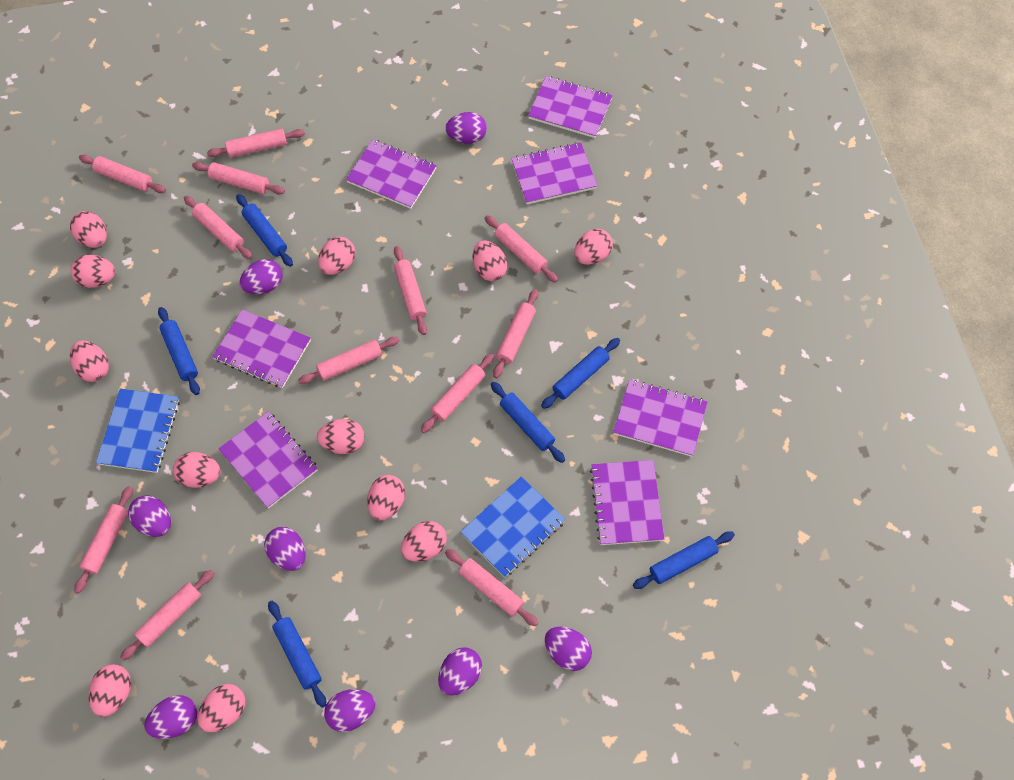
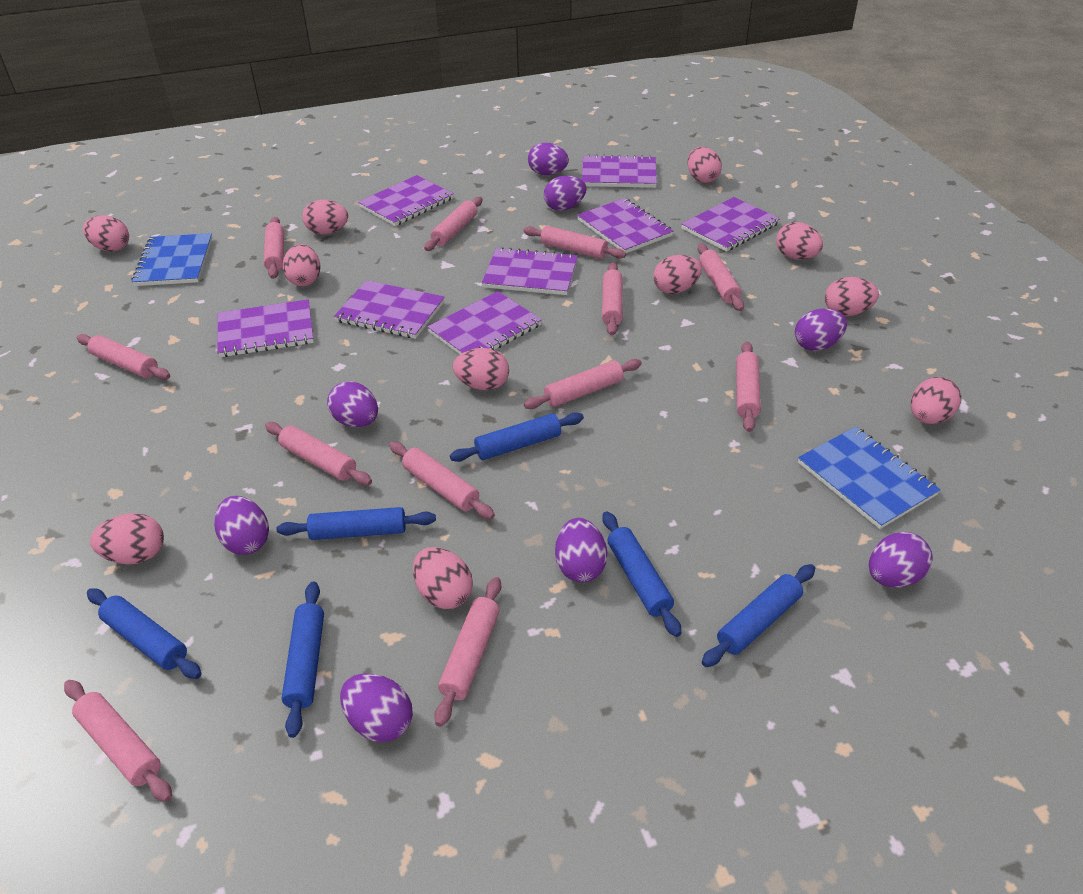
pink egg: 12 -> 11
purple notebook: 7 -> 8

